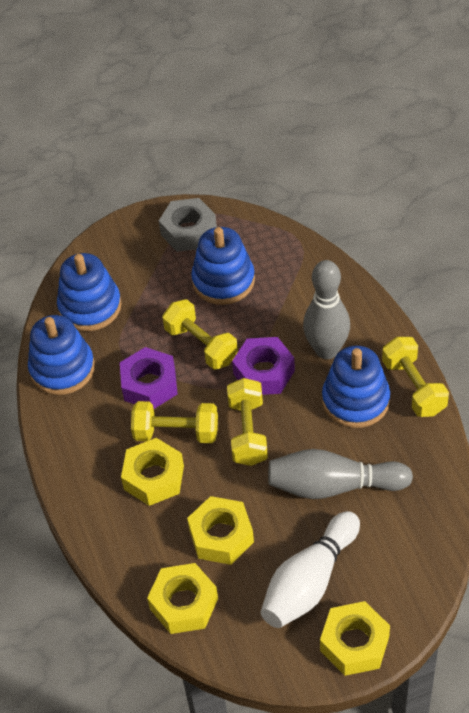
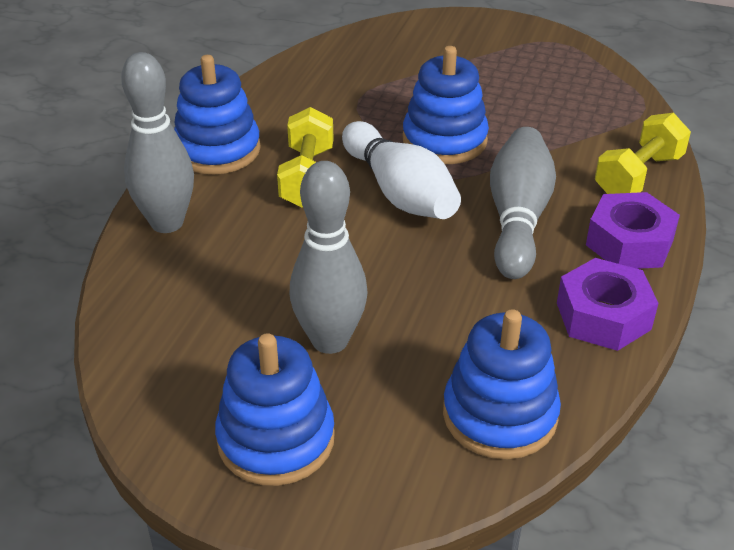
grey bowling pin: 2 -> 3
grey nut: 1 -> 0
yellow dumbbell: 4 -> 2
yellow nut: 4 -> 0

